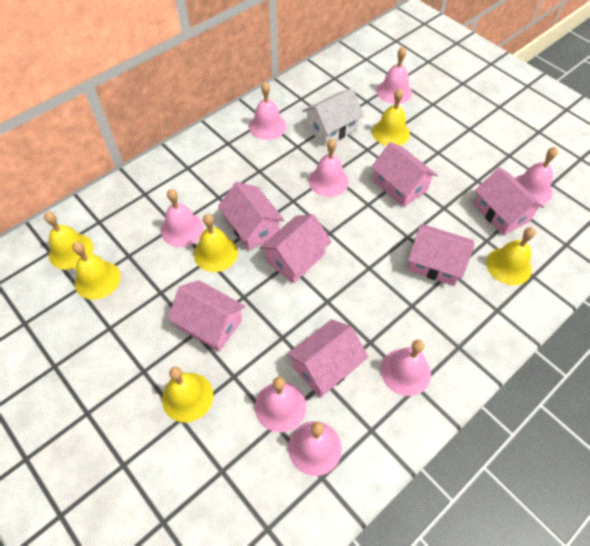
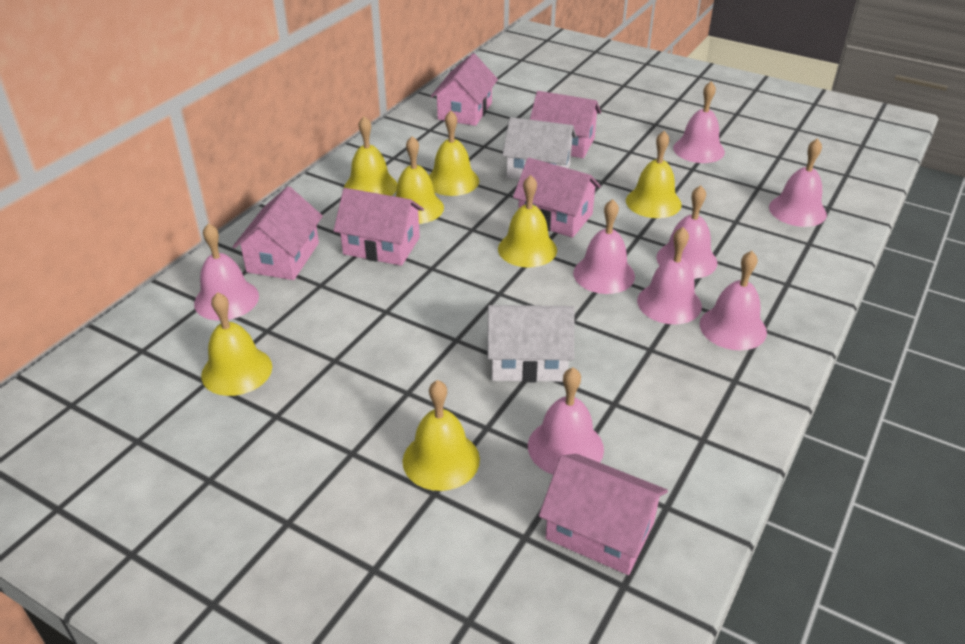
pink house: 7 -> 6
white house: 1 -> 2
yellow bell: 6 -> 7

